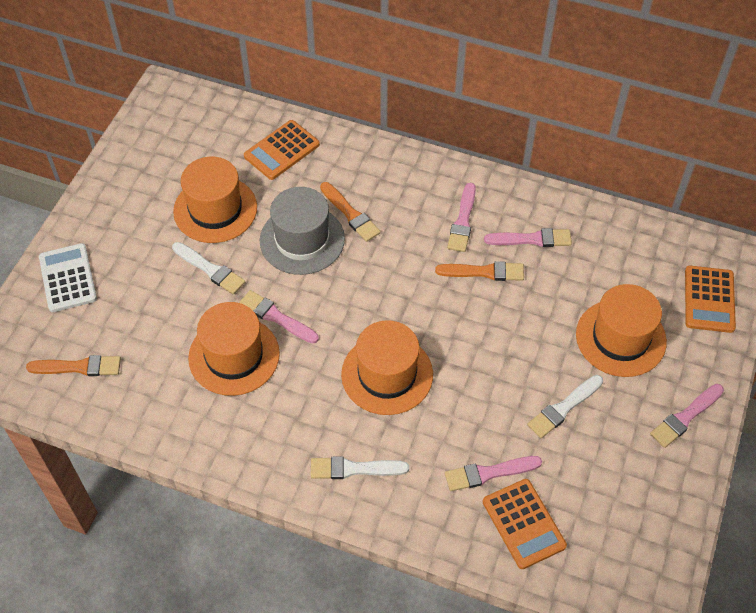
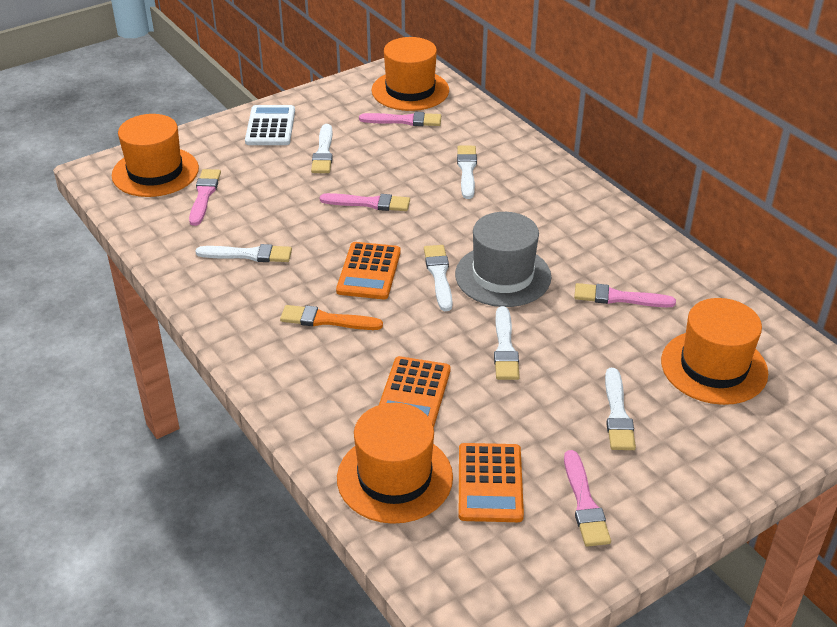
orange brush: 3 -> 1
white brush: 3 -> 6

